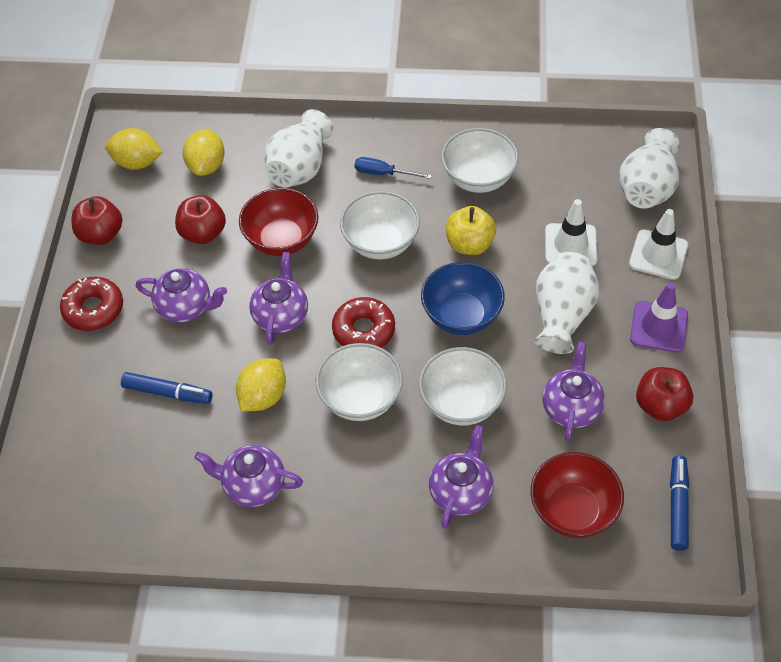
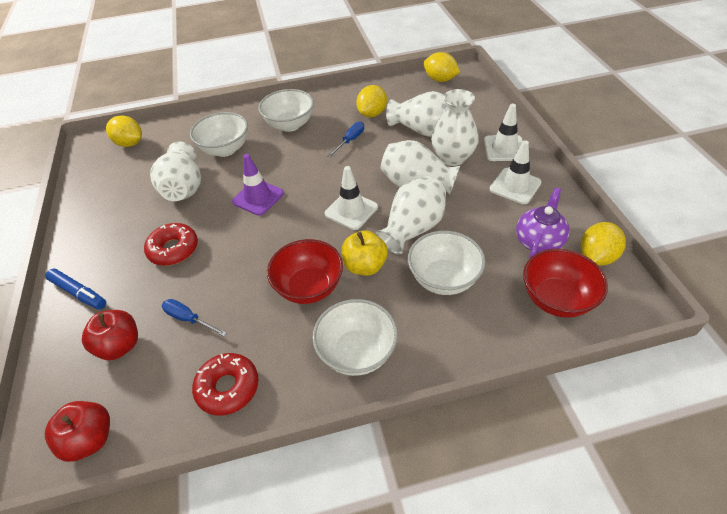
blue bowl: 1 -> 0
blue marker: 2 -> 1
blue screwdriver: 1 -> 2
purple teapot: 5 -> 1
red apple: 3 -> 2
white traffic cone: 2 -> 3
white vase: 3 -> 5
yellow lemon: 3 -> 4

